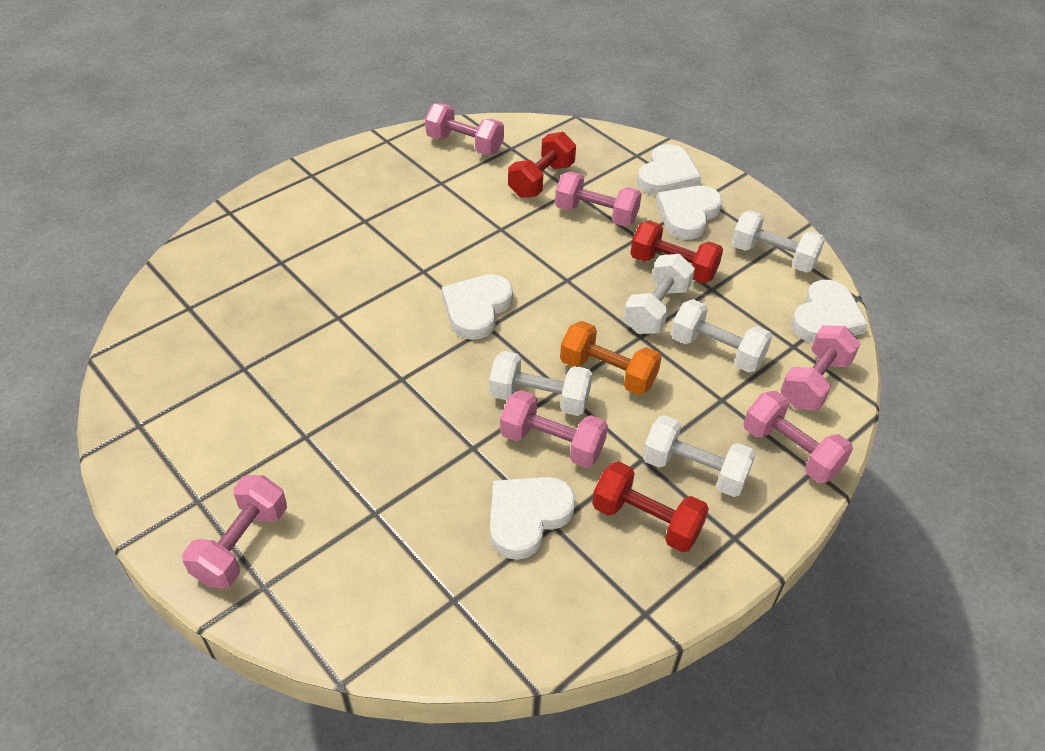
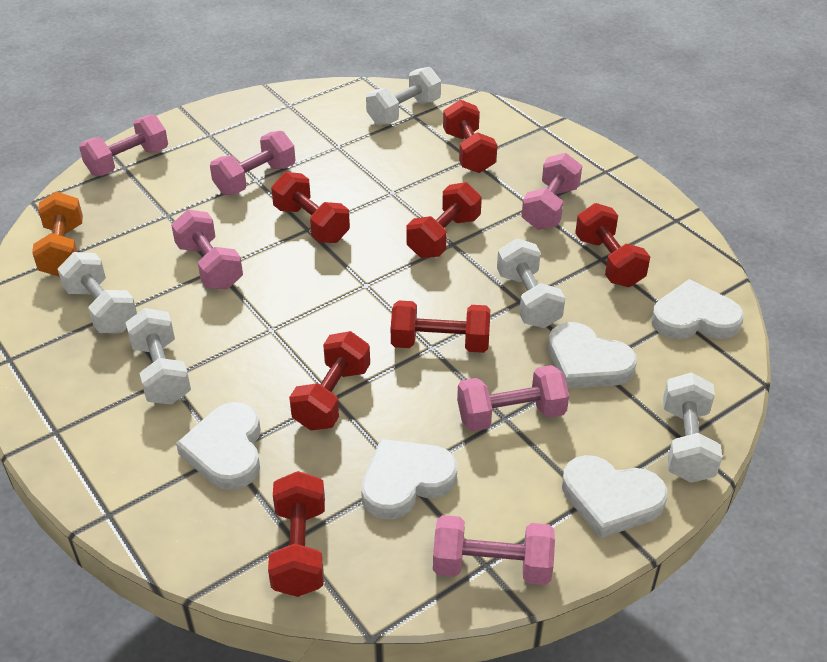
red dumbbell: 3 -> 7

